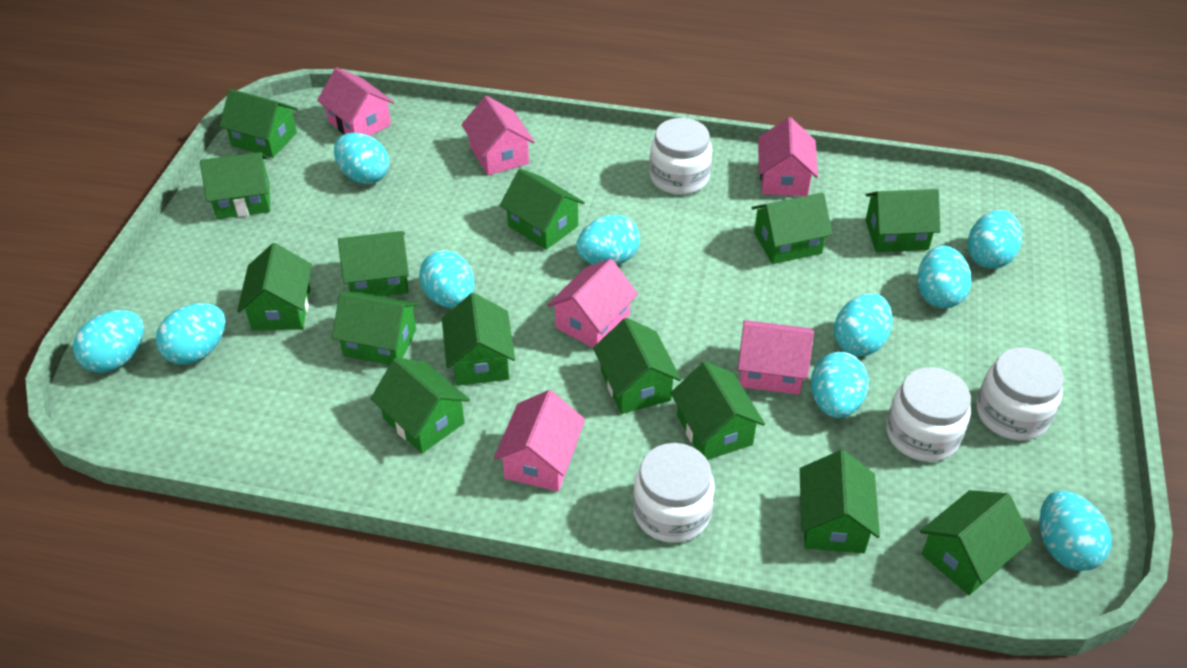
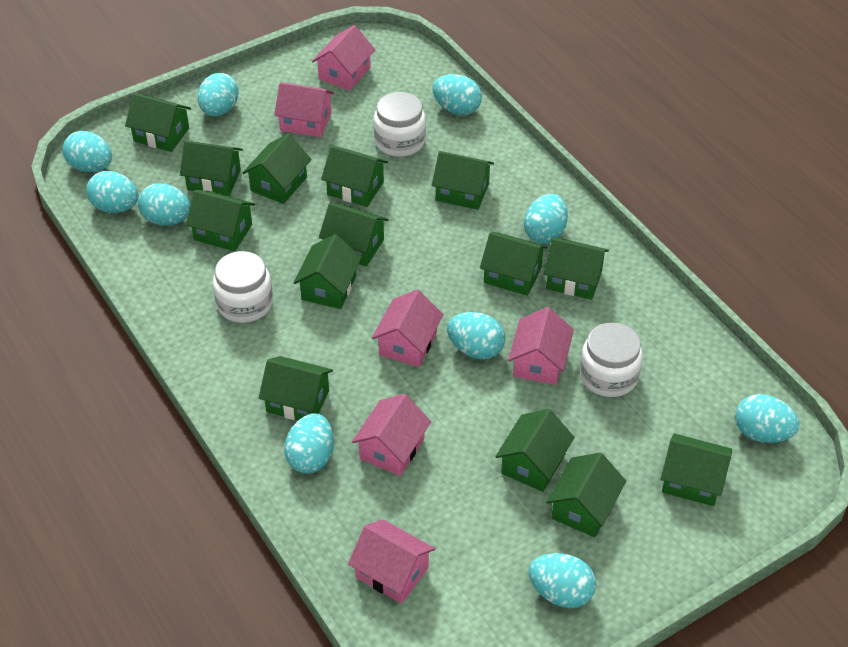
white jar: 4 -> 3

